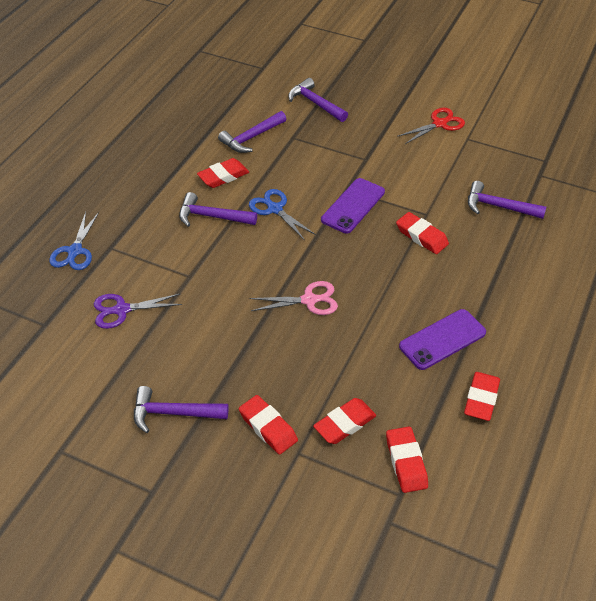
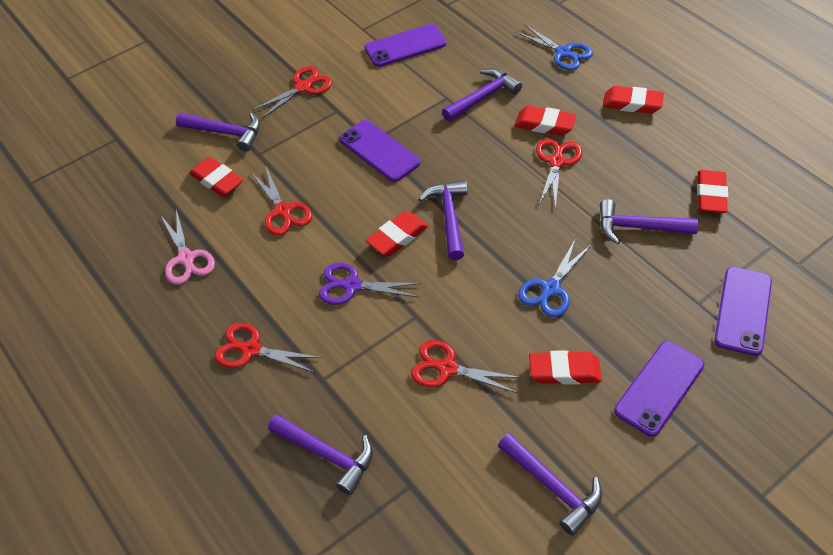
purple hammer: 5 -> 6
purple phone: 2 -> 4
red scissors: 1 -> 5

